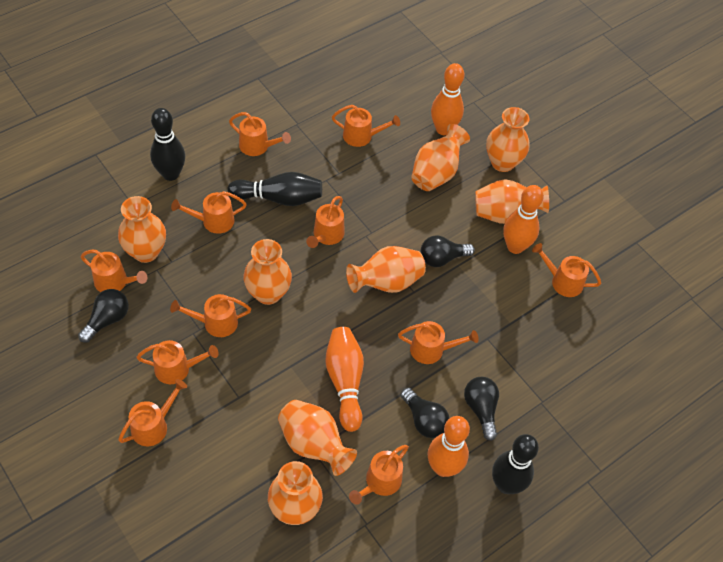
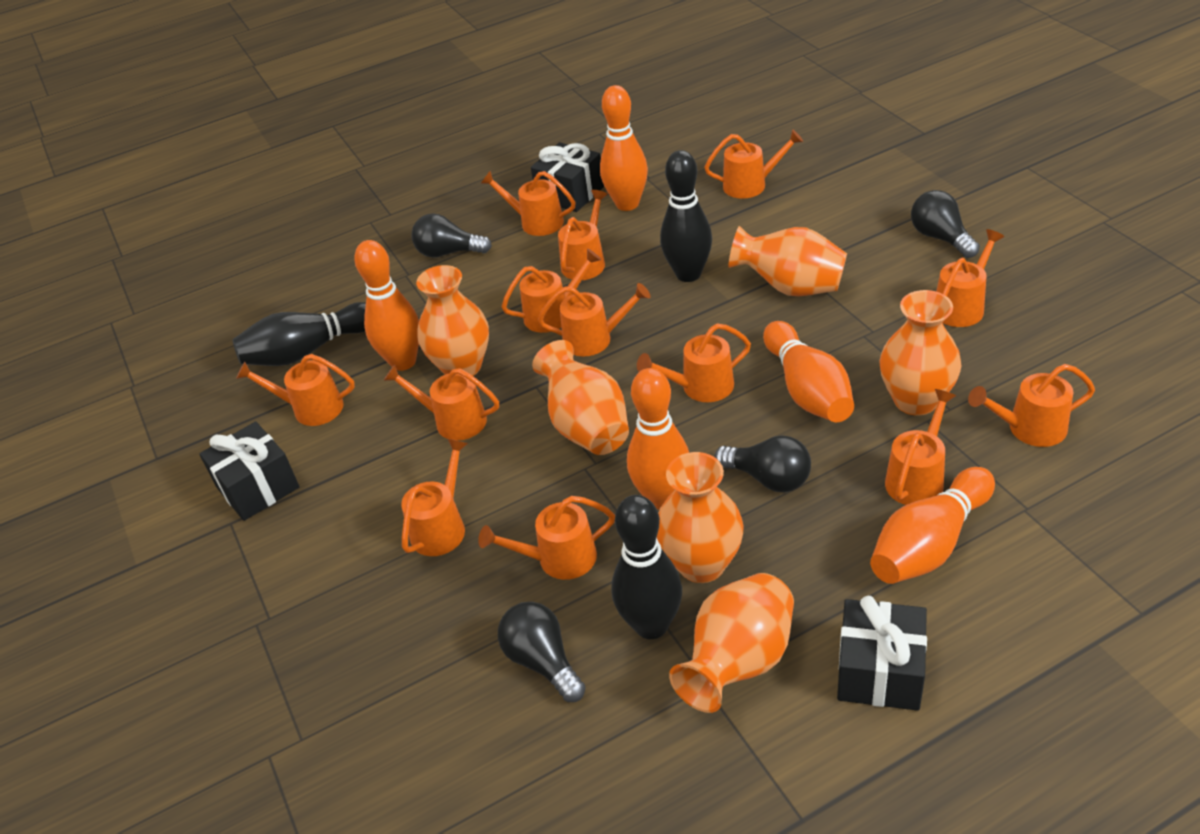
black gift: 0 -> 3
orange bowling pin: 4 -> 5
orange vase: 8 -> 6
orange watering can: 11 -> 13

